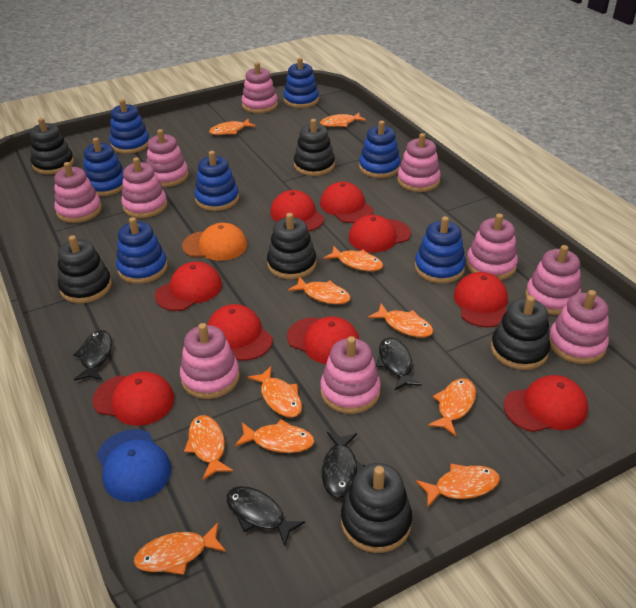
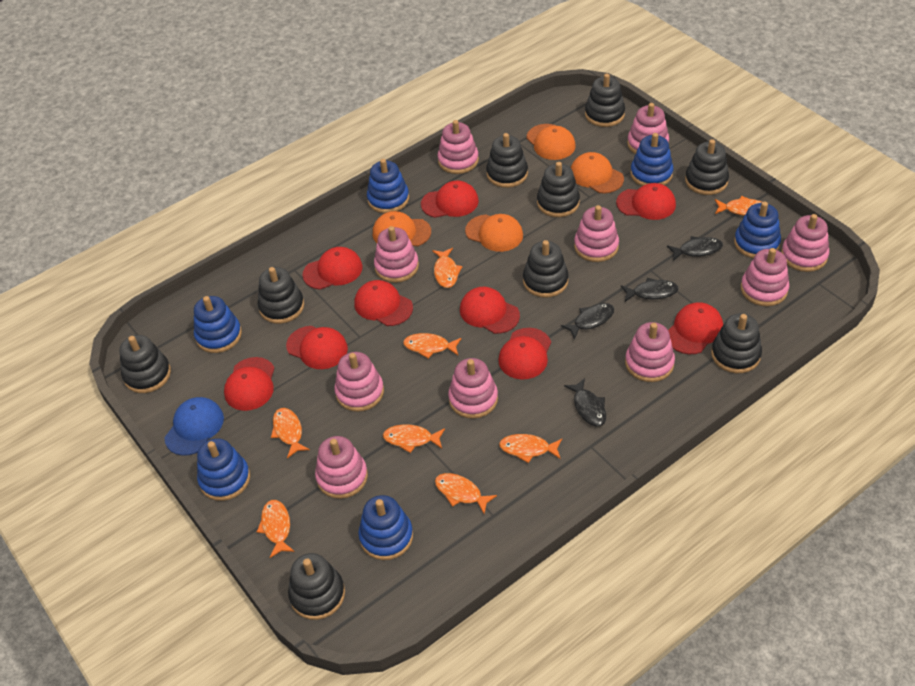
black stacking toy: 6 -> 9
blue stacking toy: 7 -> 6
orange cap: 1 -> 4
orange fish: 11 -> 8

